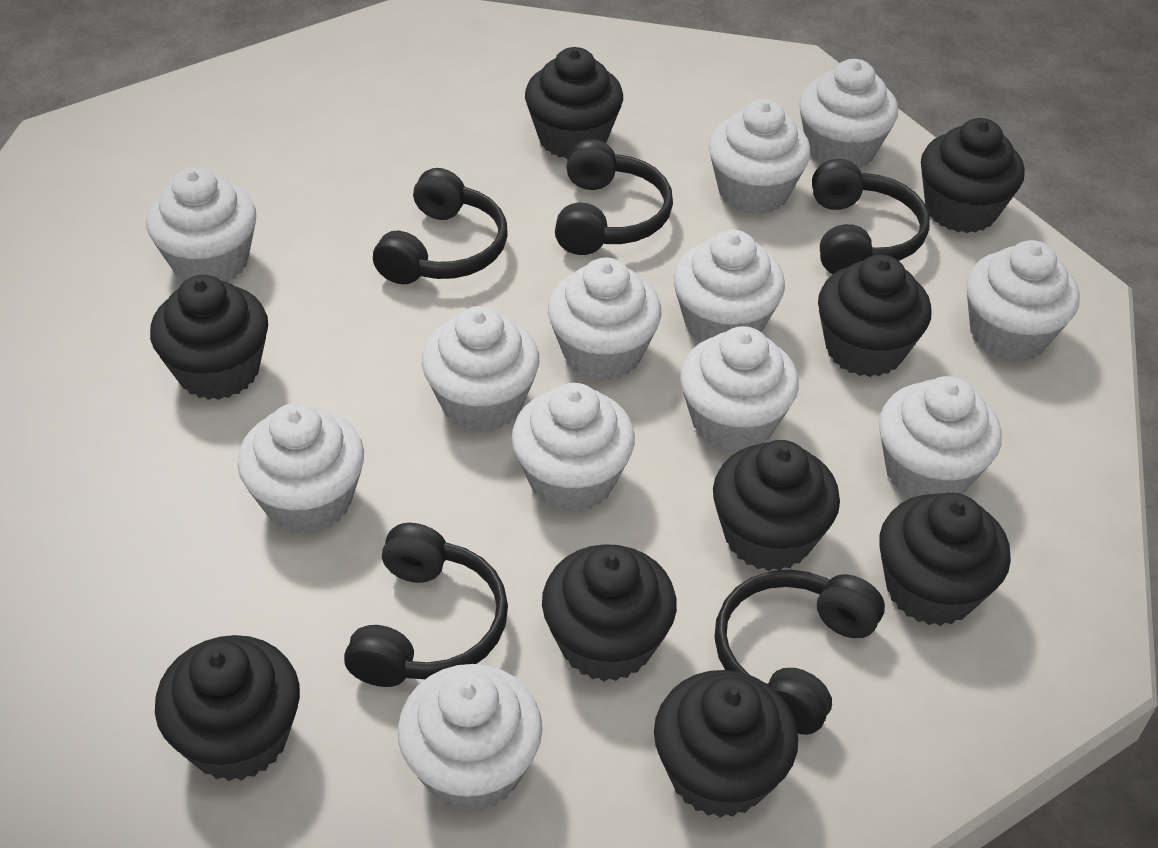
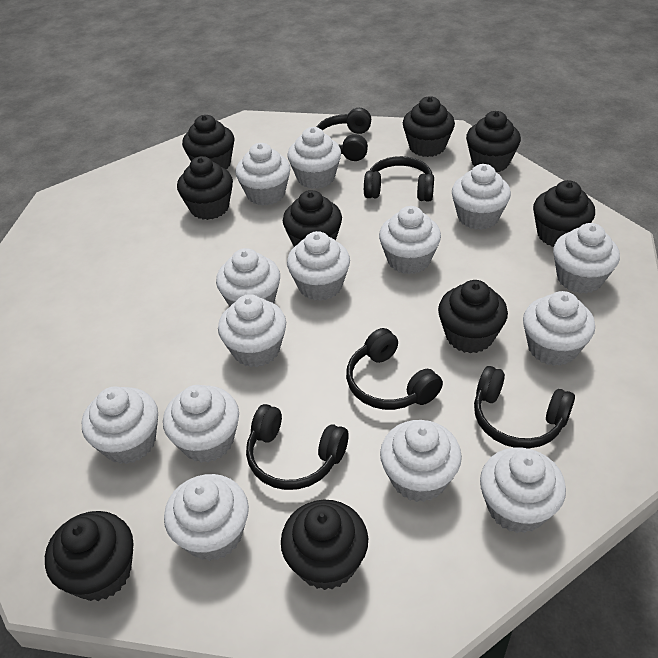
white cupcake: 12 -> 14

